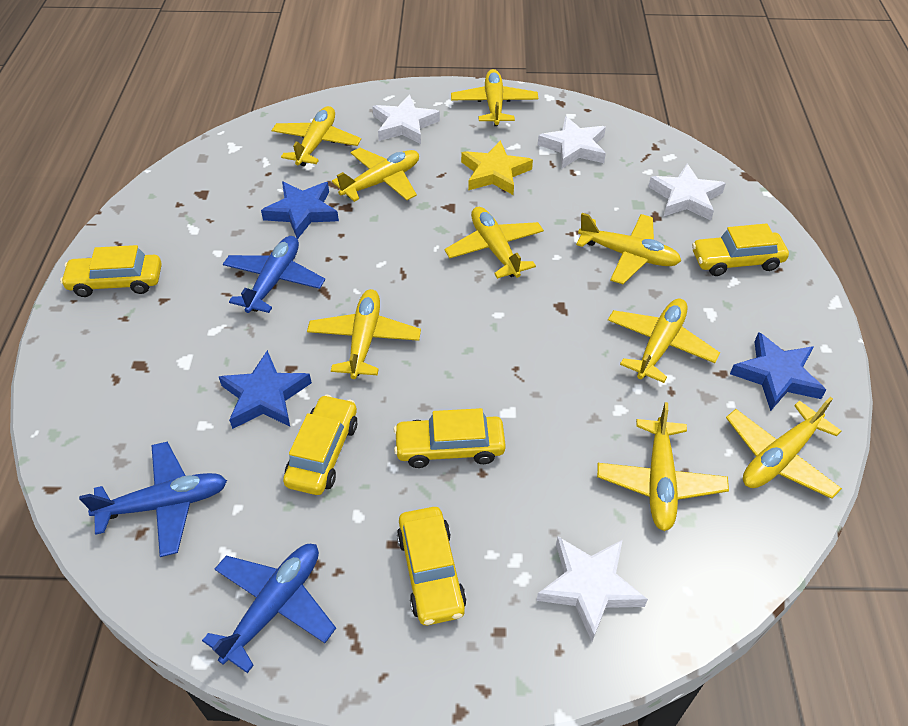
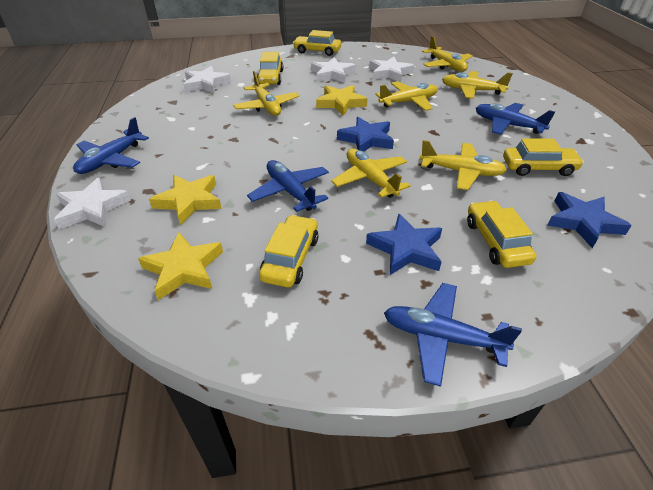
blue plane: 3 -> 4
yellow plane: 9 -> 6
yellow star: 1 -> 3

